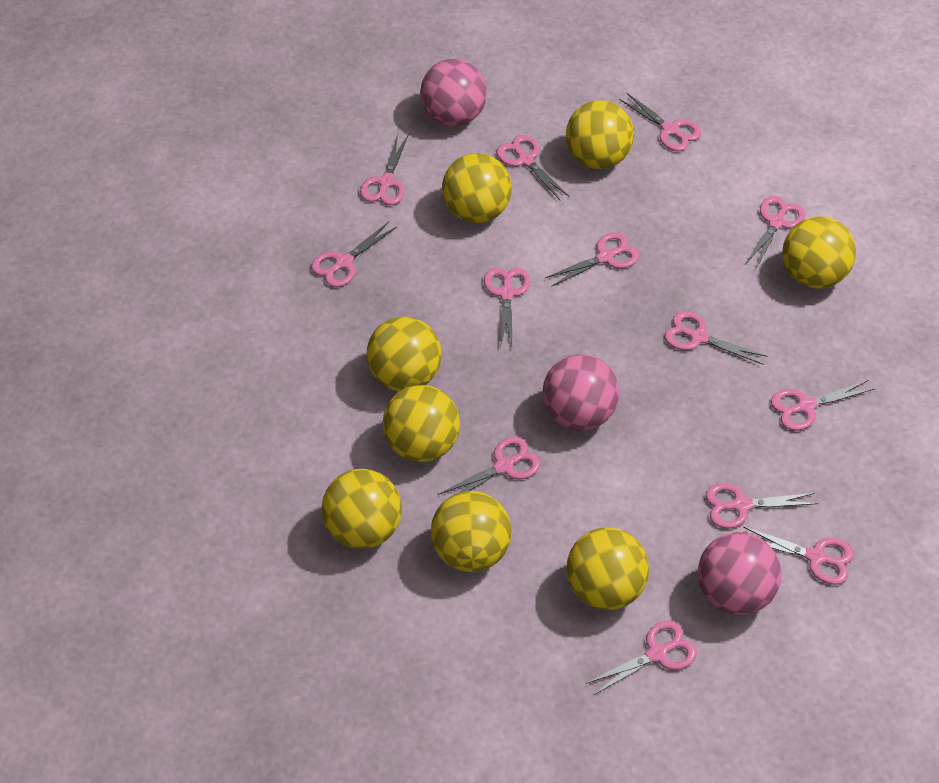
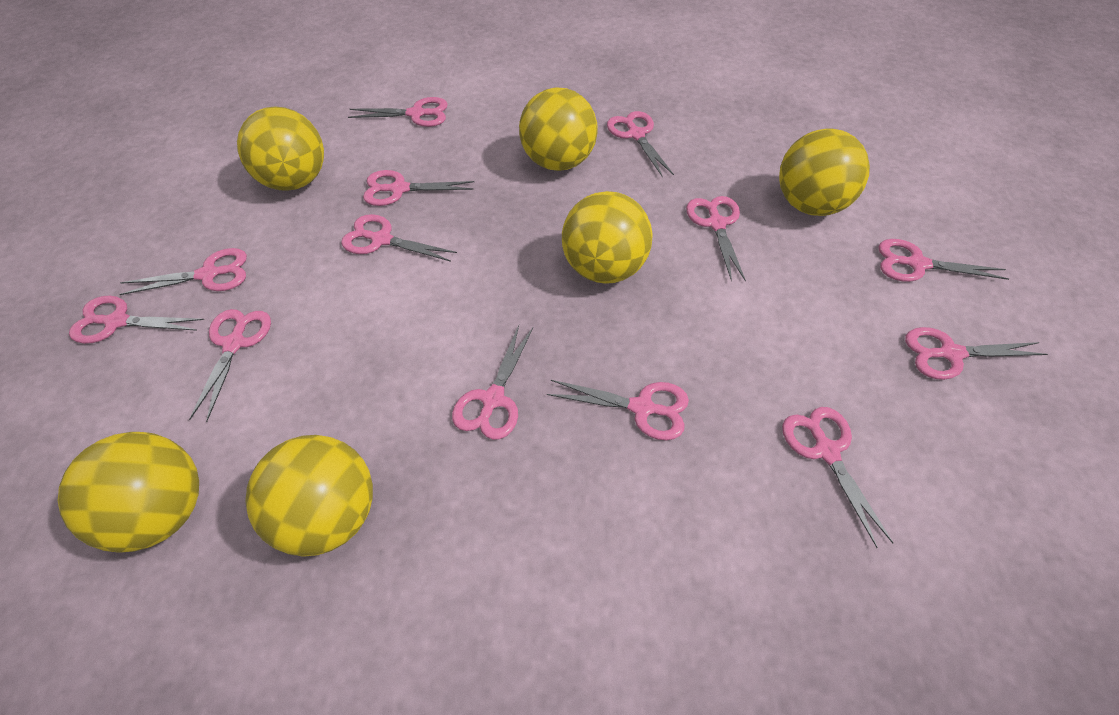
pink ball: 3 -> 0
yellow ball: 8 -> 6

